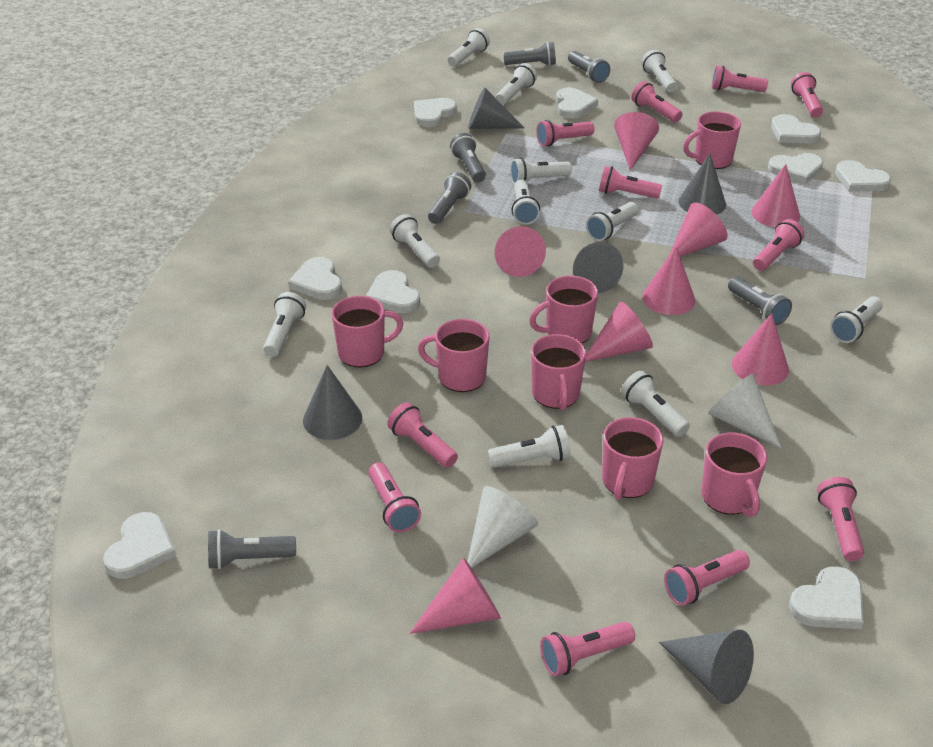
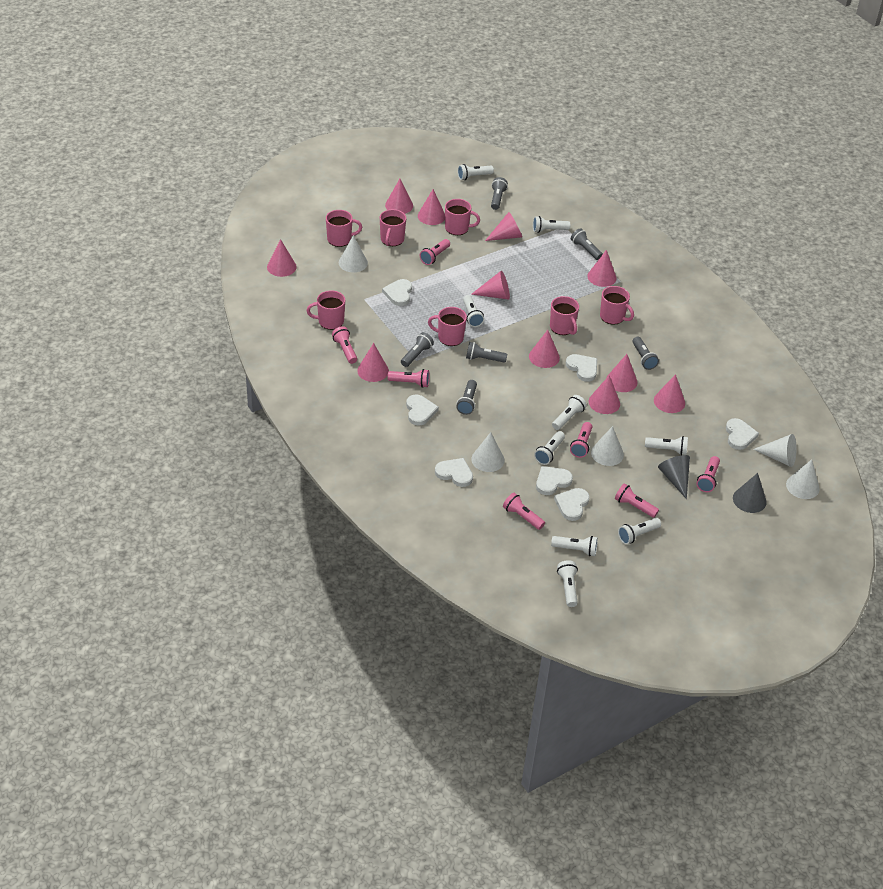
grey cone: 5 -> 2
pink cone: 8 -> 11
pink flashlight: 11 -> 7
white cone: 2 -> 5
white flashlight: 11 -> 9
white heart: 9 -> 7

